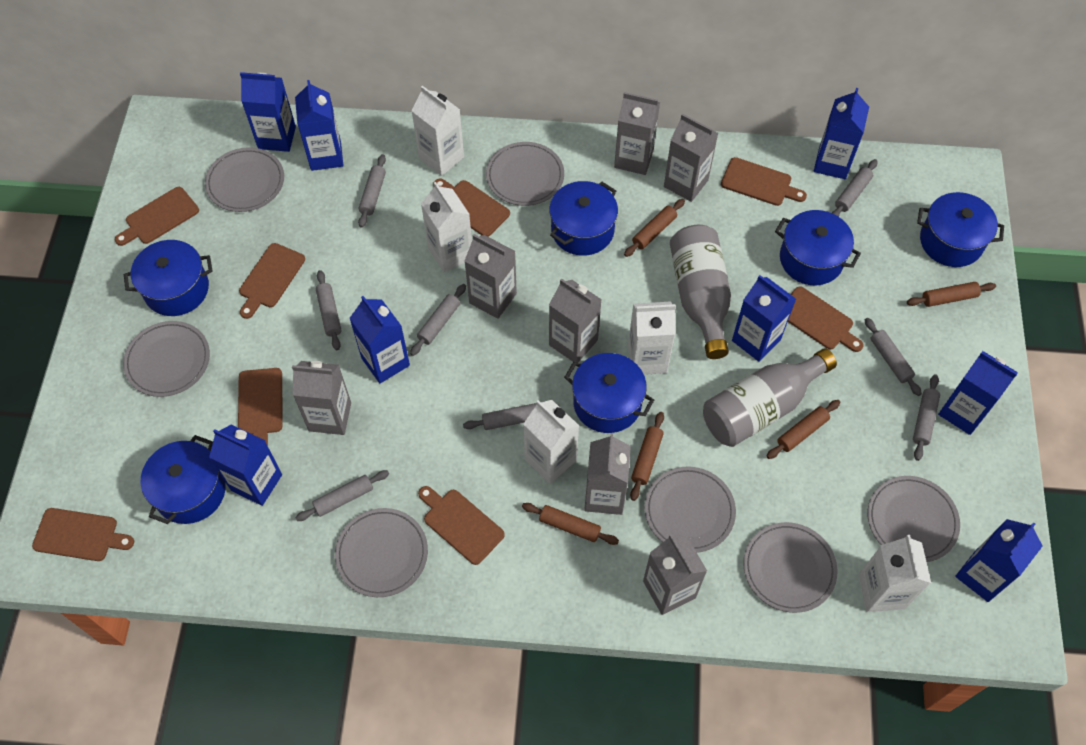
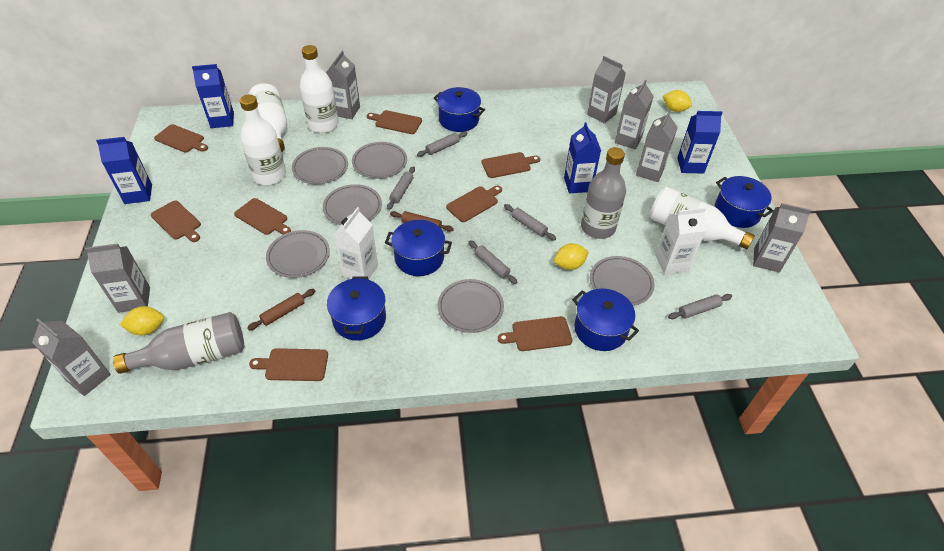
blue carton: 8 -> 4
blue pot: 6 -> 5
brown rolling pin: 5 -> 2
grey plate: 7 -> 6
grey rolling pin: 8 -> 5
white bottle: 0 -> 4
white carton: 5 -> 2
yellow lemon: 0 -> 3

